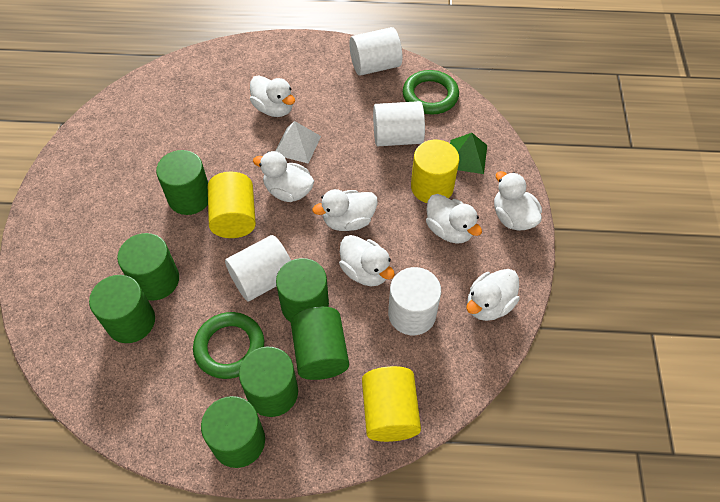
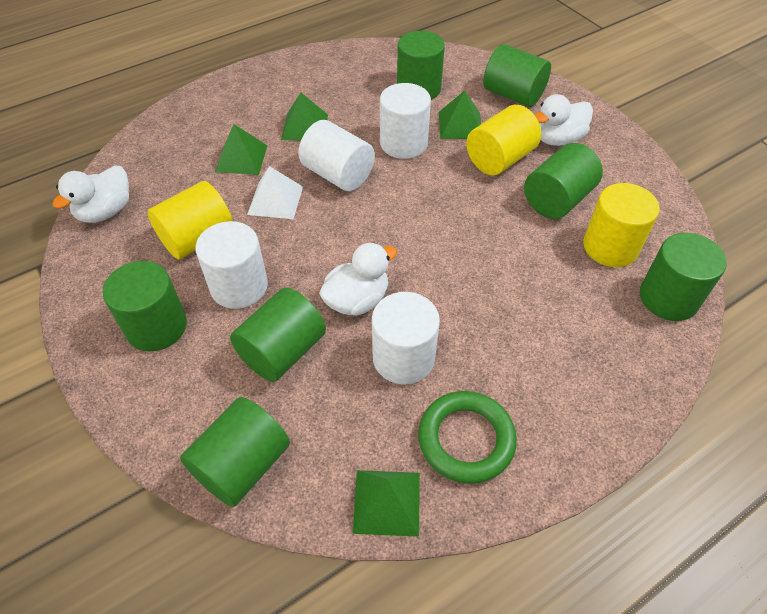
green pyramid: 1 -> 4
green ring: 2 -> 1
white duck: 7 -> 3

